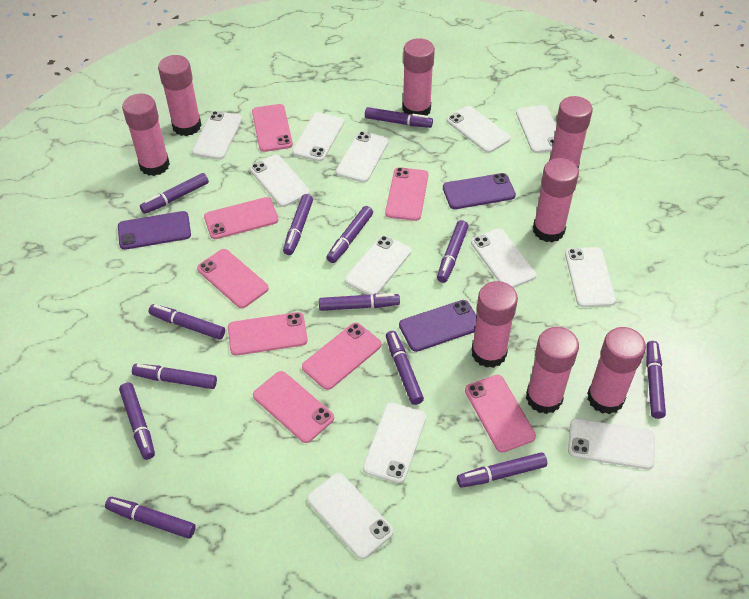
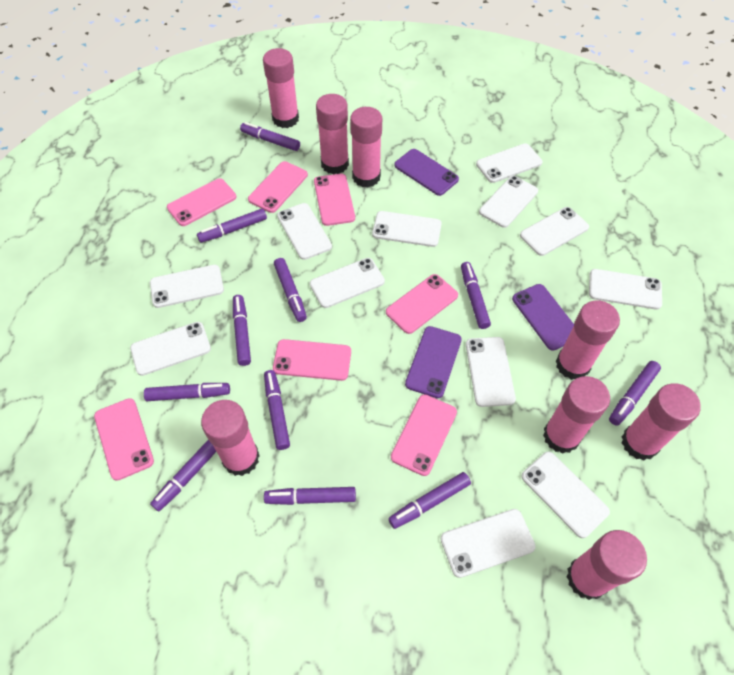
pink phone: 8 -> 7
purple marker: 13 -> 11

